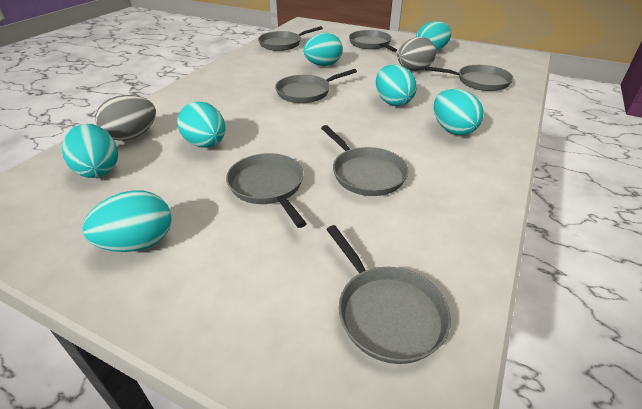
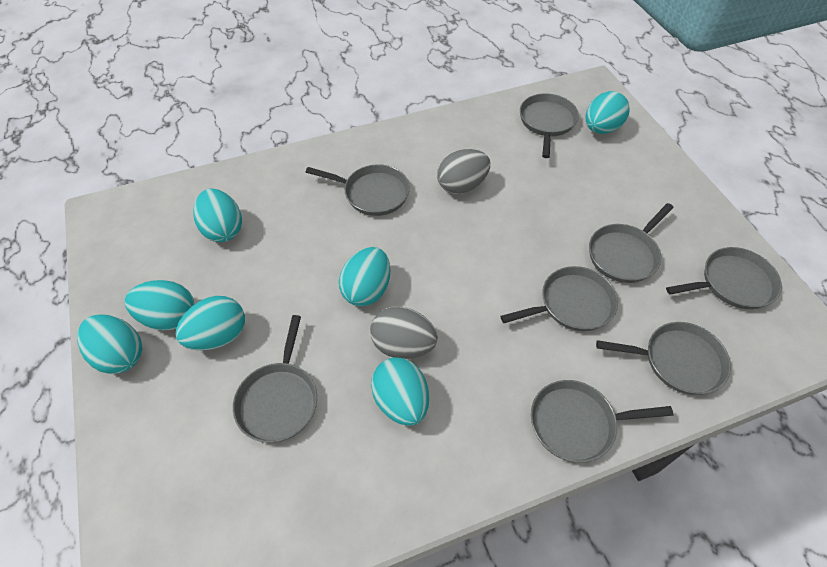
grey pan: 7 -> 8

